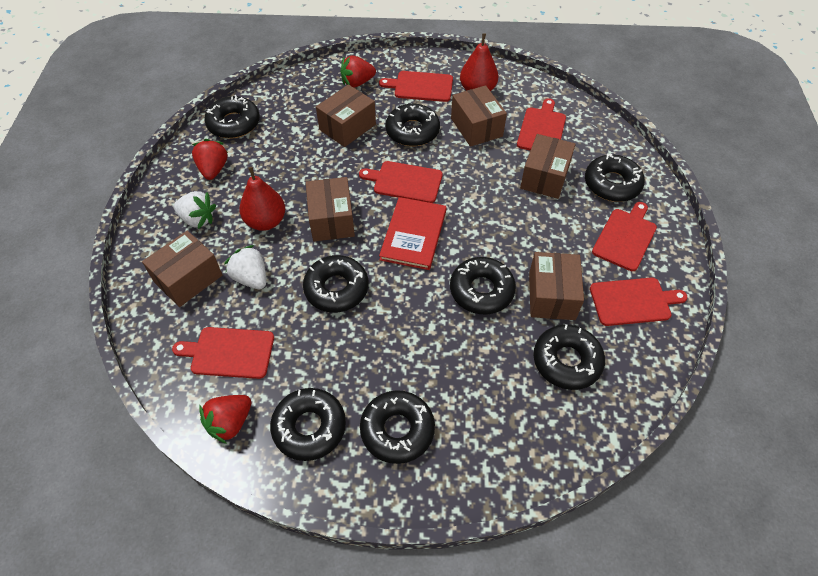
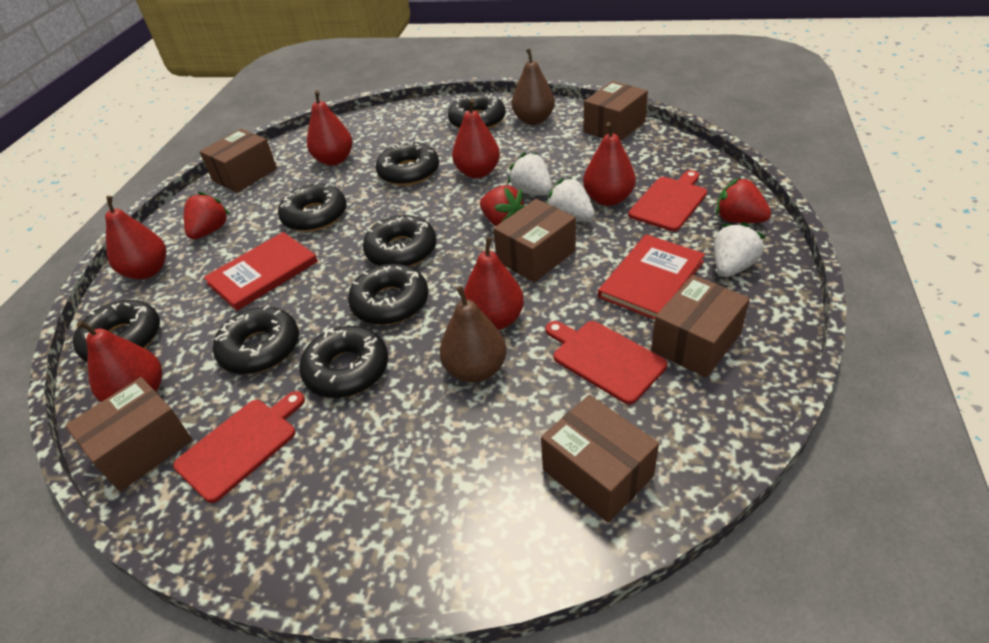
brown pear: 0 -> 2
red book: 1 -> 2
red cutting board: 6 -> 3
red pear: 2 -> 6
white strawberry: 2 -> 3

